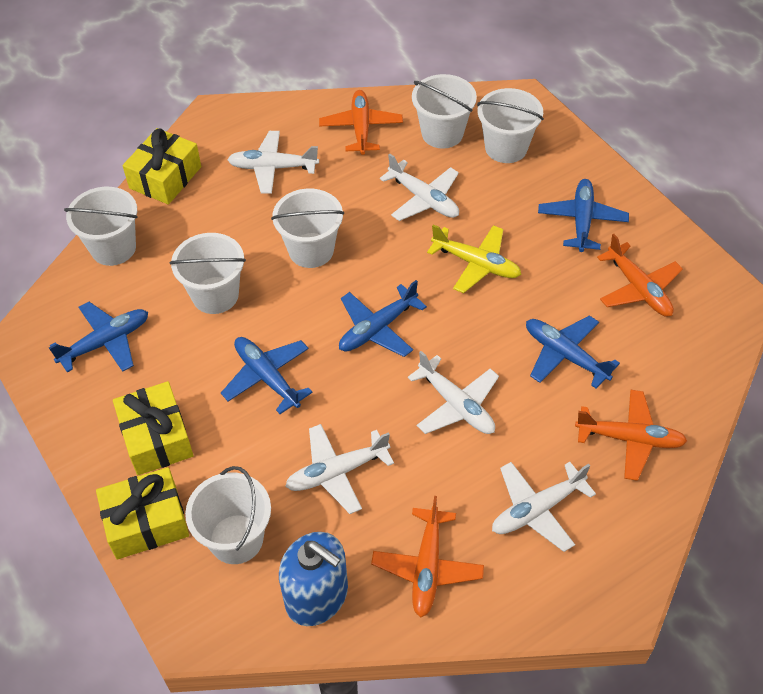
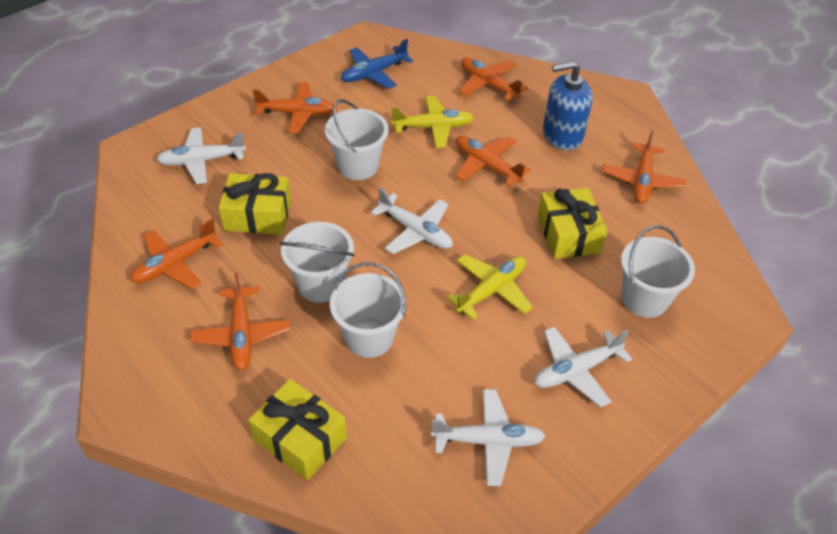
blue plane: 5 -> 1
orange plane: 4 -> 6
white bucket: 6 -> 4
white plane: 5 -> 4
yellow plane: 1 -> 2

